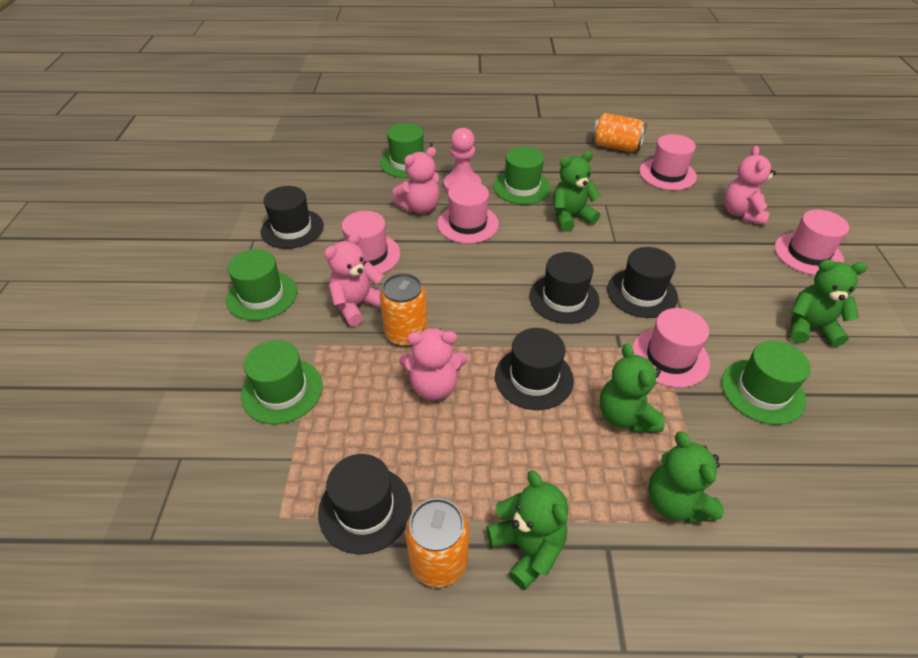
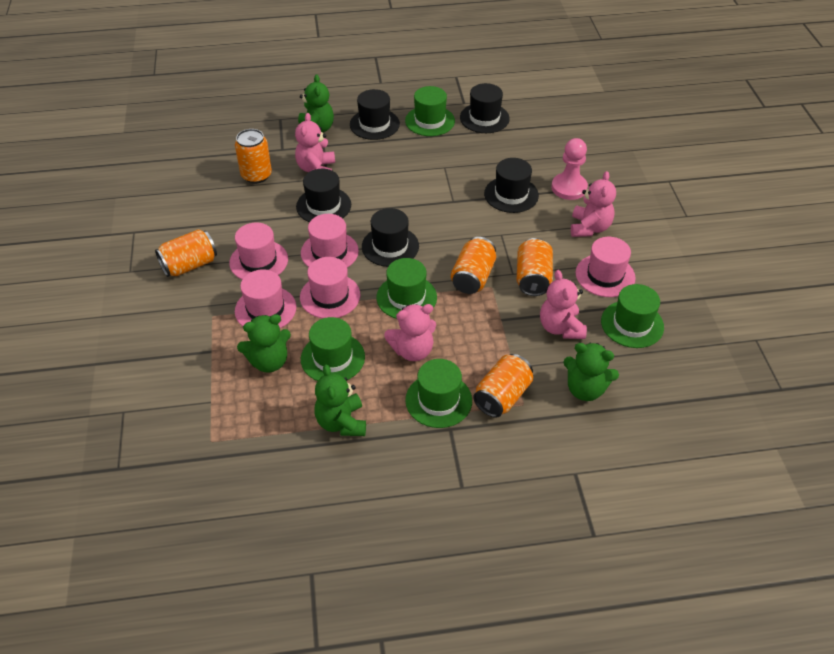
green teddy bear: 5 -> 4
orange can: 3 -> 5

